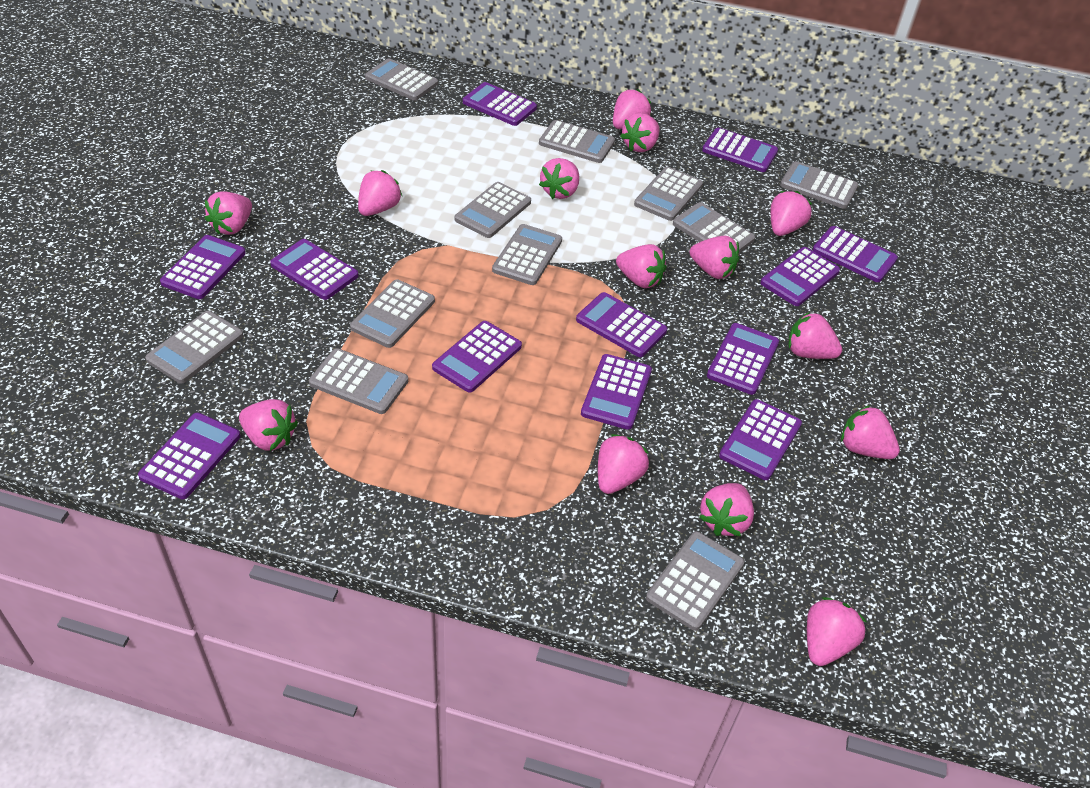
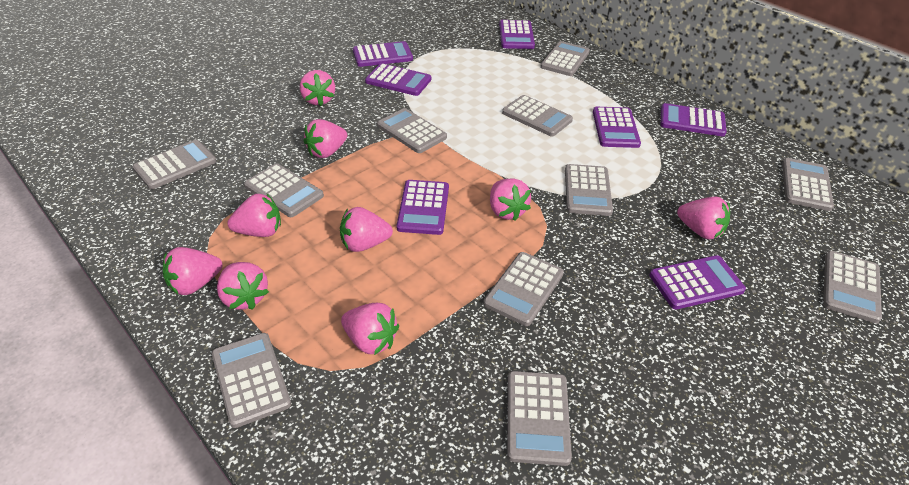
pink strawberry: 14 -> 9
purple calculator: 12 -> 7

